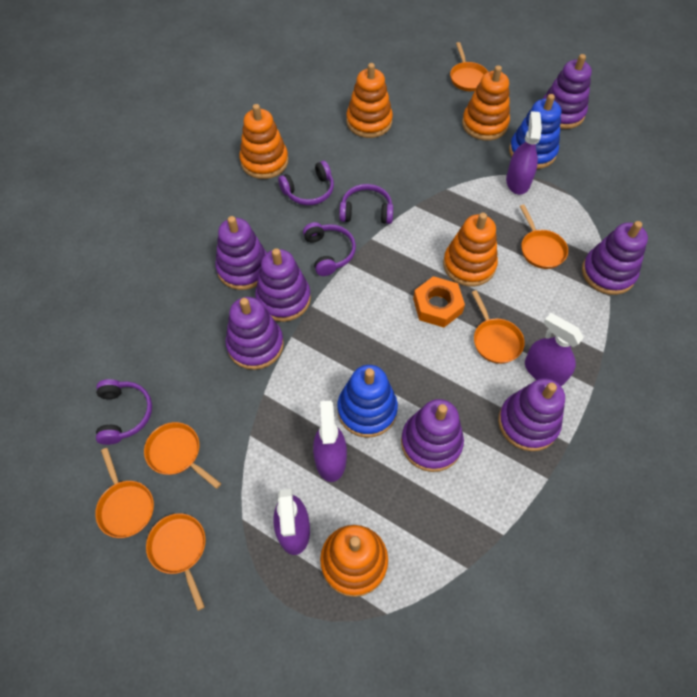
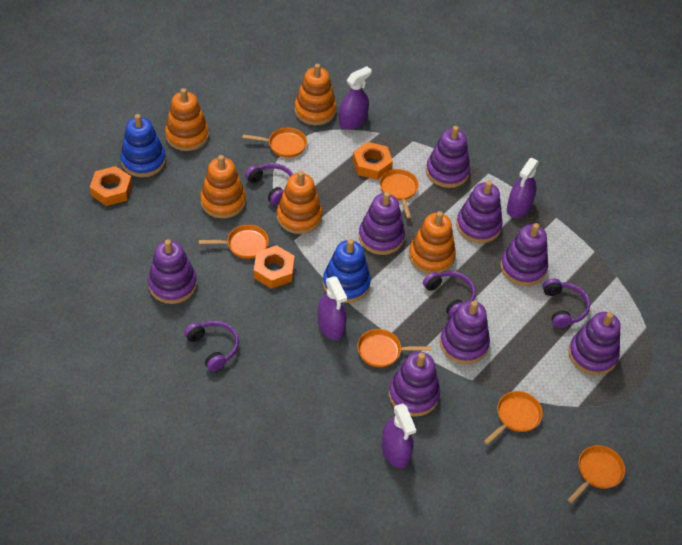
orange nut: 1 -> 3
purple stacking toy: 7 -> 8

